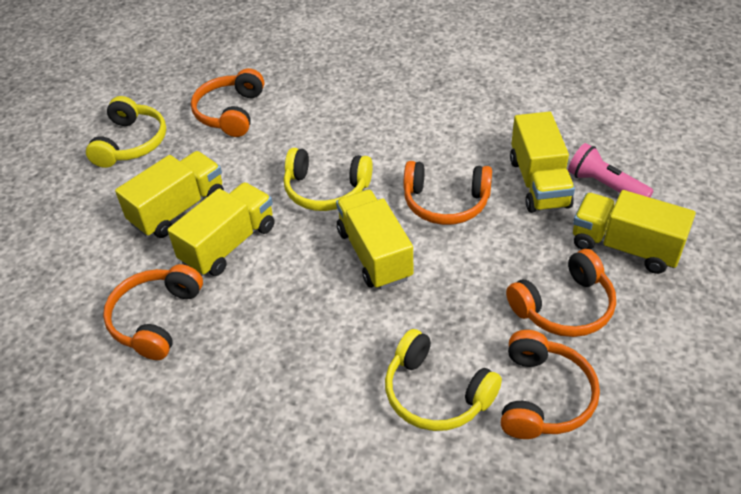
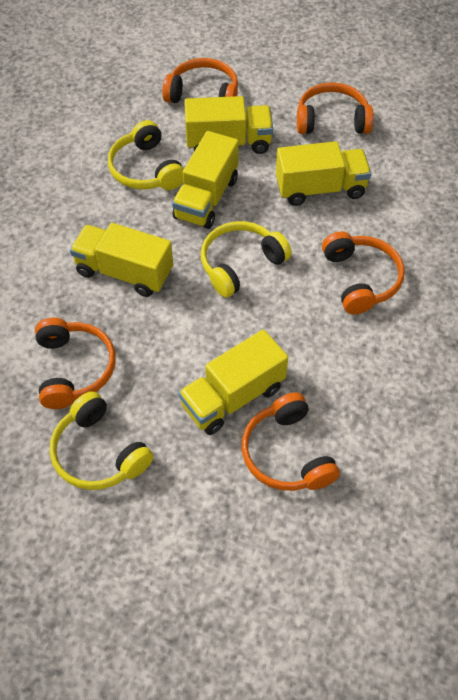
pink flashlight: 1 -> 0

